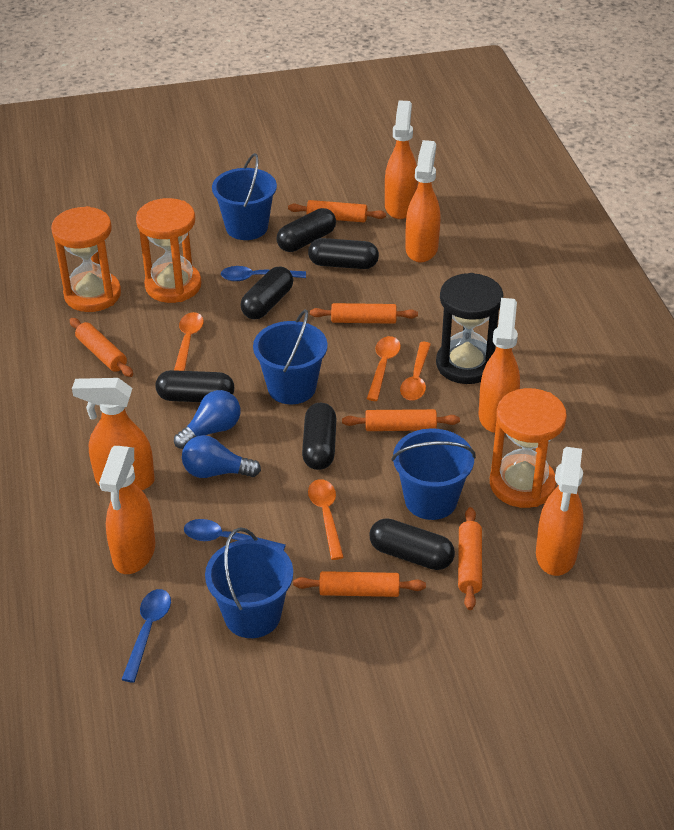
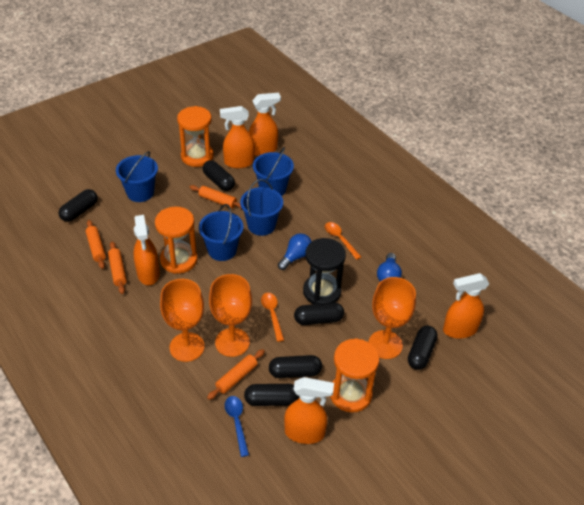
blue spoon: 3 -> 1
orange goblet: 0 -> 3
orange rolling pin: 6 -> 4
orange spoon: 4 -> 2
orange spray bottle: 6 -> 5

